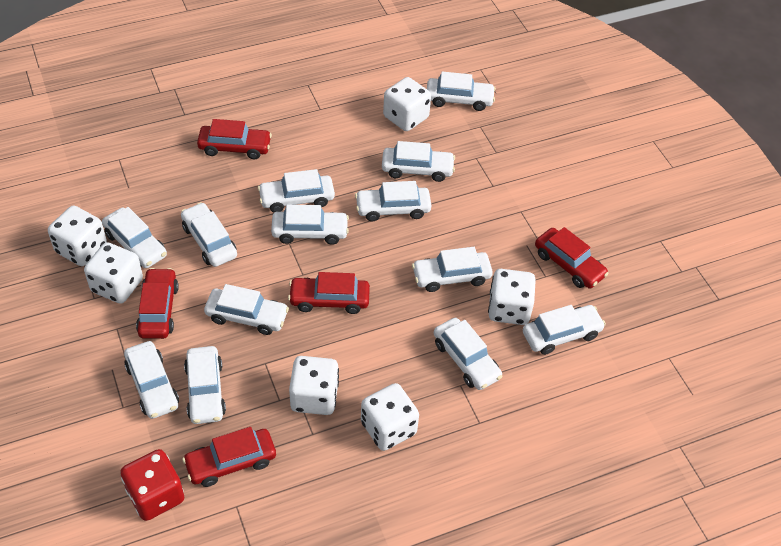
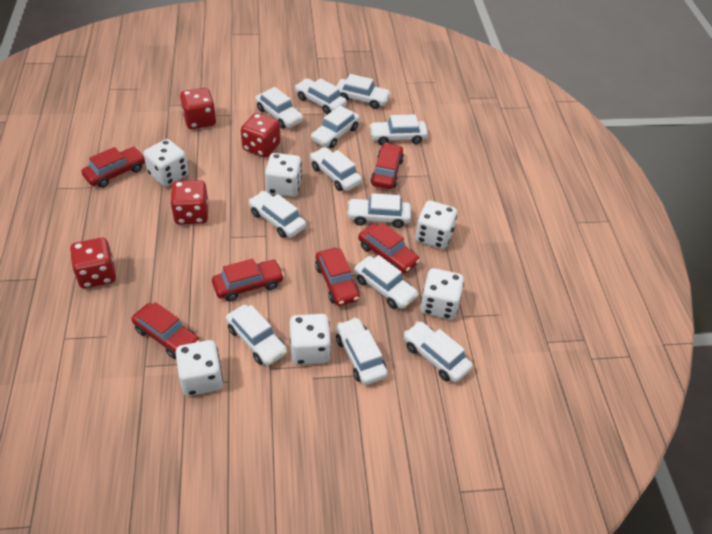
red car: 5 -> 6
red dice: 1 -> 4
white car: 13 -> 12

